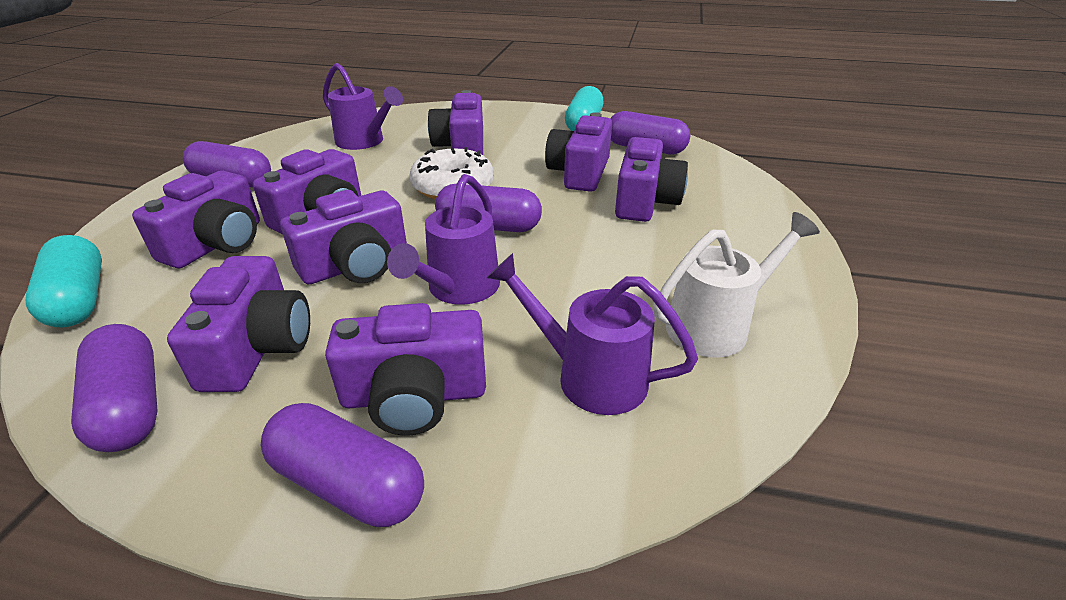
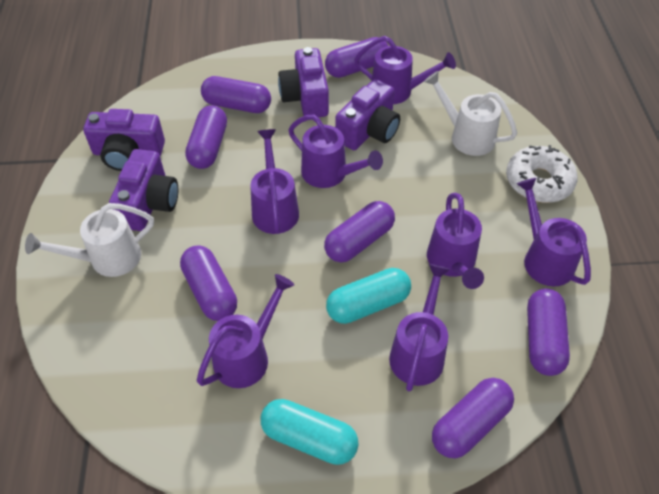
purple camera: 8 -> 4
purple capsule: 5 -> 7
purple watering can: 3 -> 7
white watering can: 1 -> 2

